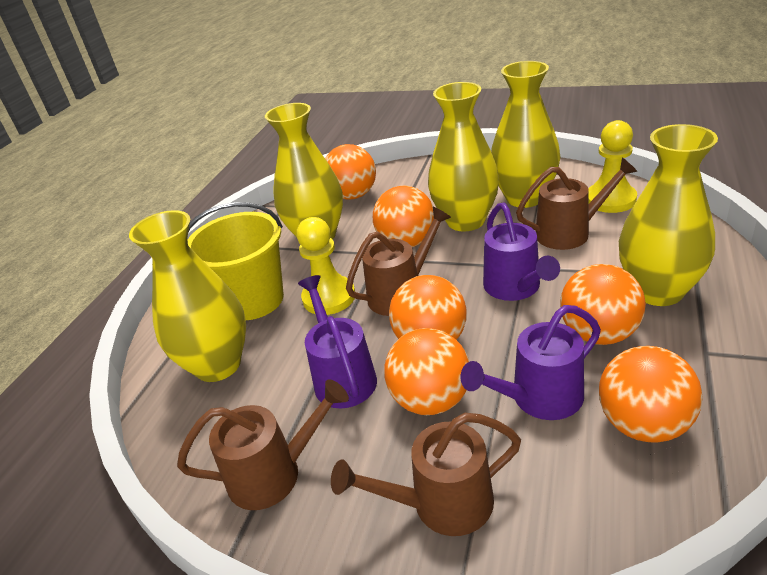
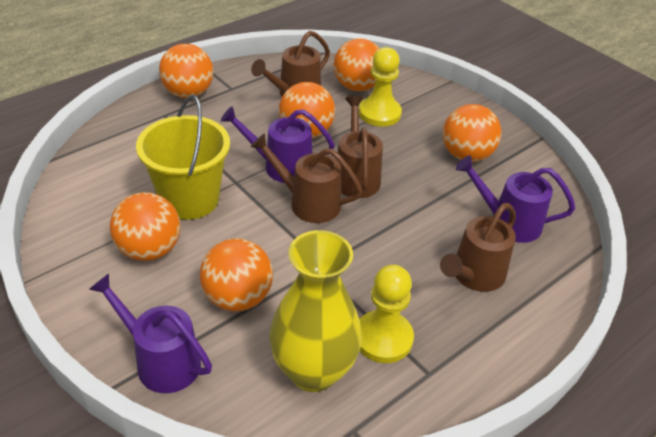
yellow vase: 5 -> 1

